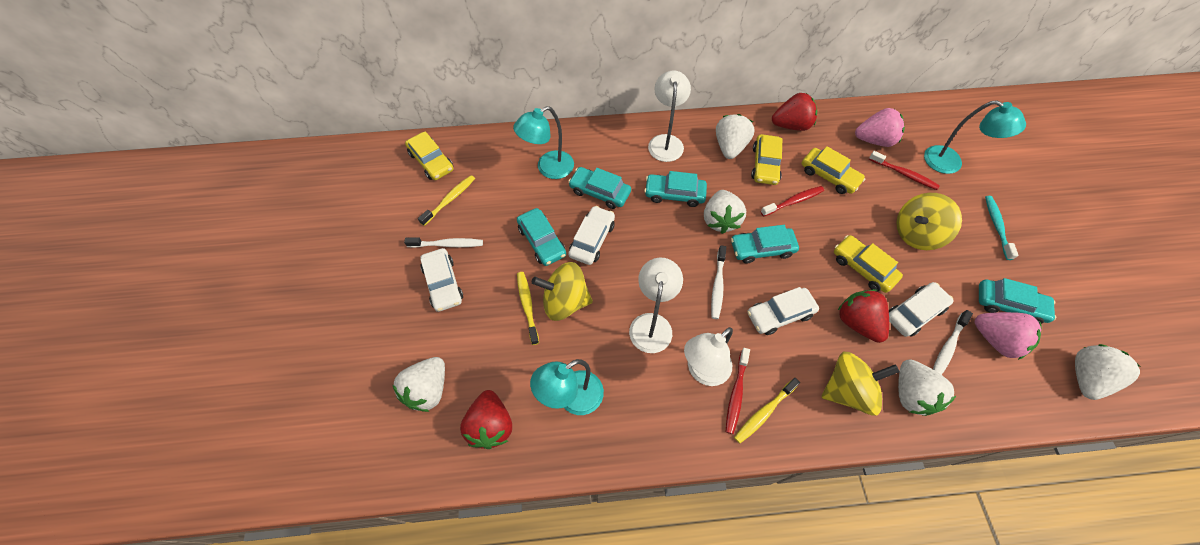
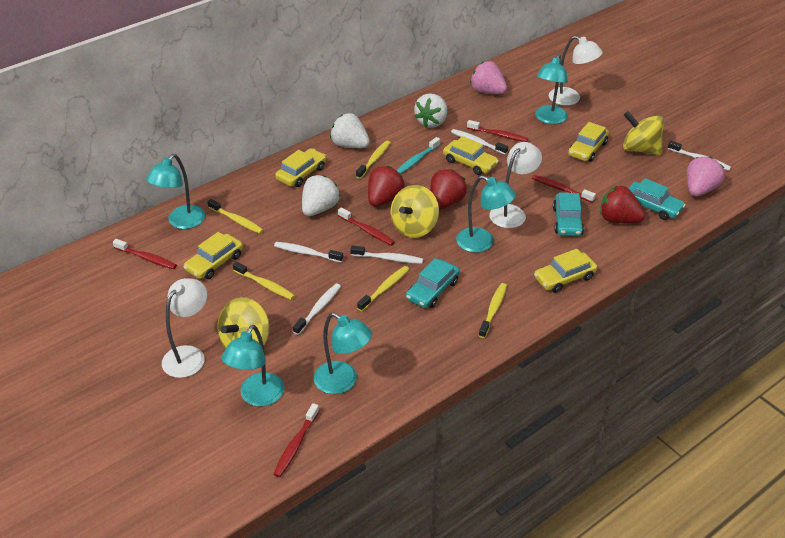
red toothbrush: 3 -> 5
turquoise car: 5 -> 3
turquoise lamp: 3 -> 5
white car: 4 -> 0
white strawberry: 5 -> 3
white toothbrush: 3 -> 5
yellow car: 4 -> 5
yellow toothbrush: 3 -> 5

